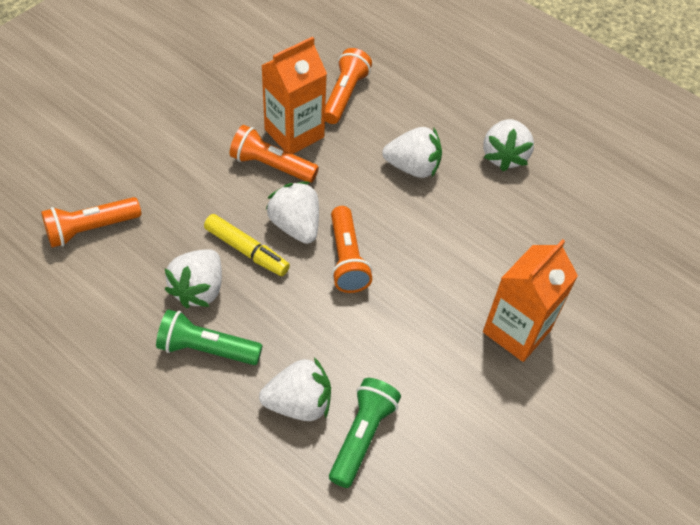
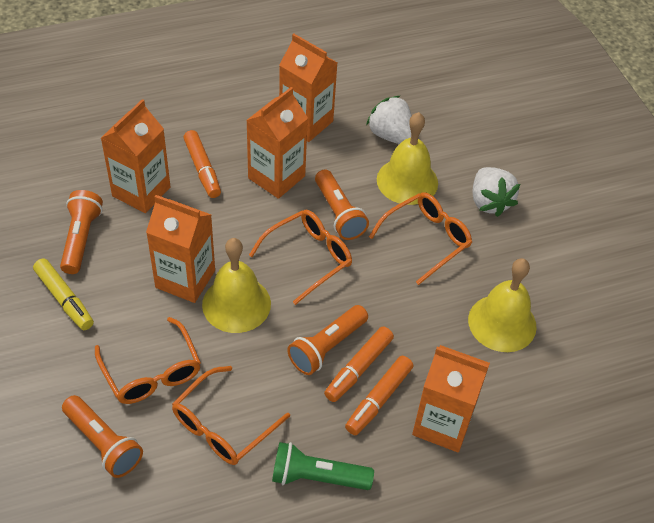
green flashlight: 2 -> 1
orange carton: 2 -> 5
orange glasses: 0 -> 4
orange marker: 0 -> 3
white strawberry: 5 -> 2
yellow bell: 0 -> 3

